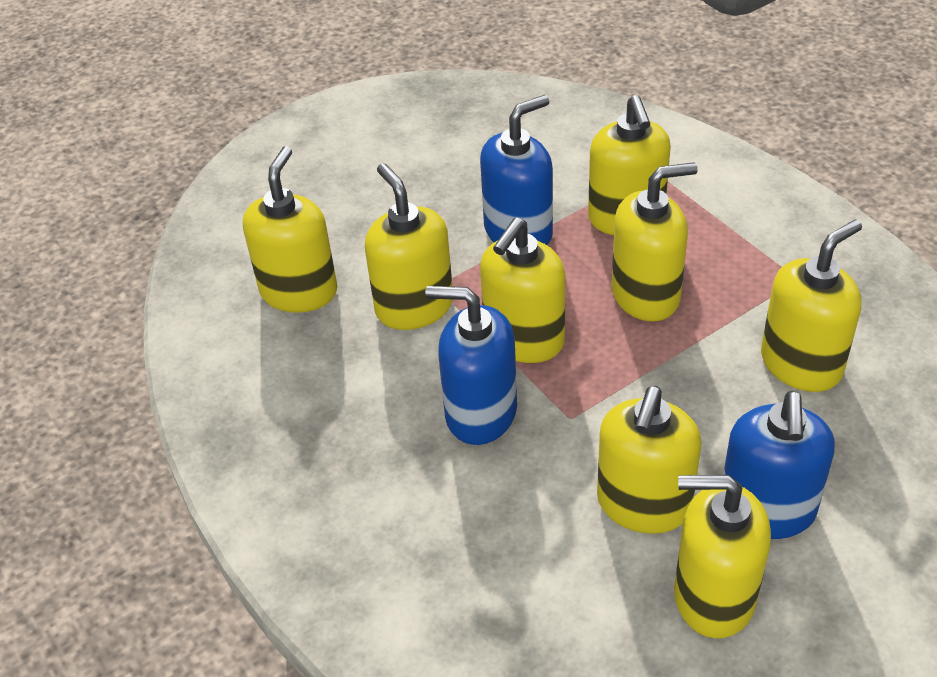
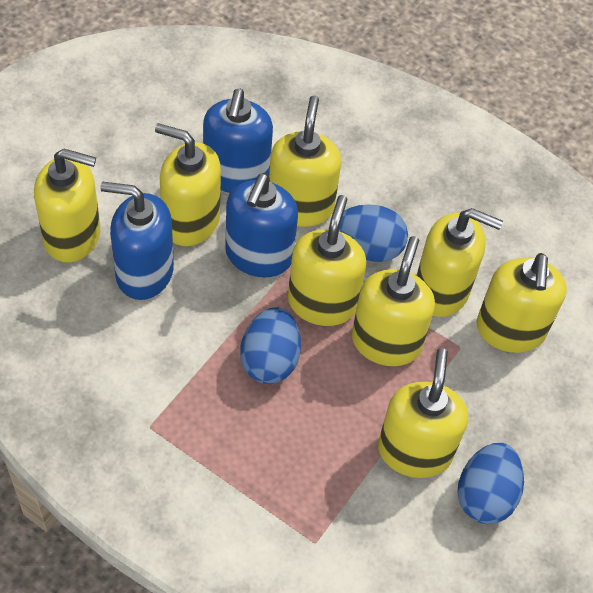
blue egg: 0 -> 3

